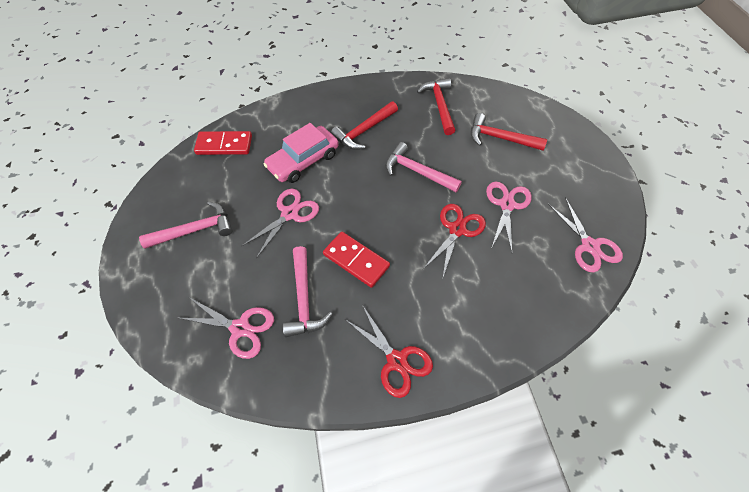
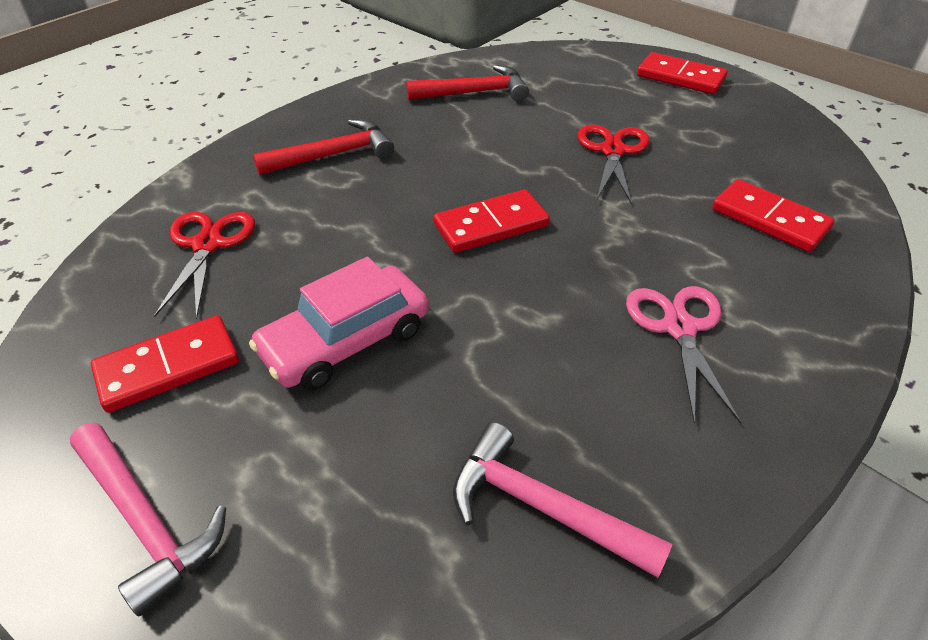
pink hammer: 3 -> 2
pink scissors: 4 -> 1
red domino: 2 -> 4
red hammer: 3 -> 2

